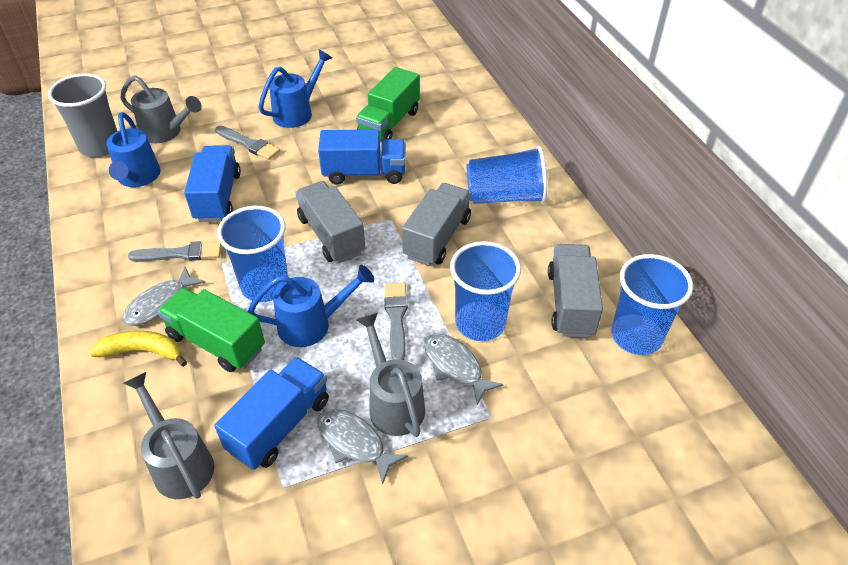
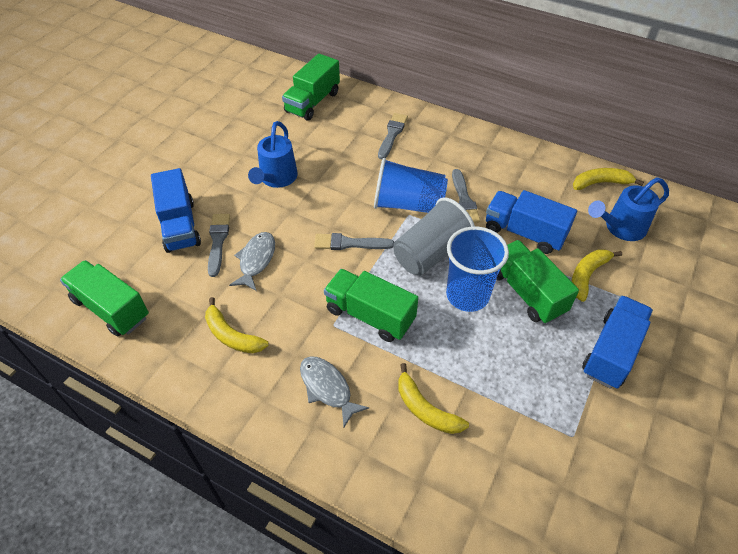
blue cup: 4 -> 2
blue watering can: 3 -> 2
green truck: 2 -> 4
grey brush: 3 -> 4
grey fish: 3 -> 2
grey truck: 3 -> 0
grey watering can: 3 -> 0
yellow banana: 1 -> 4

